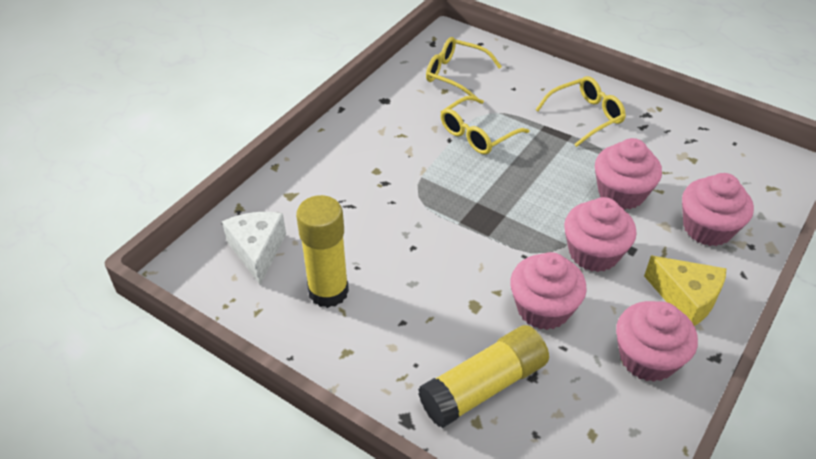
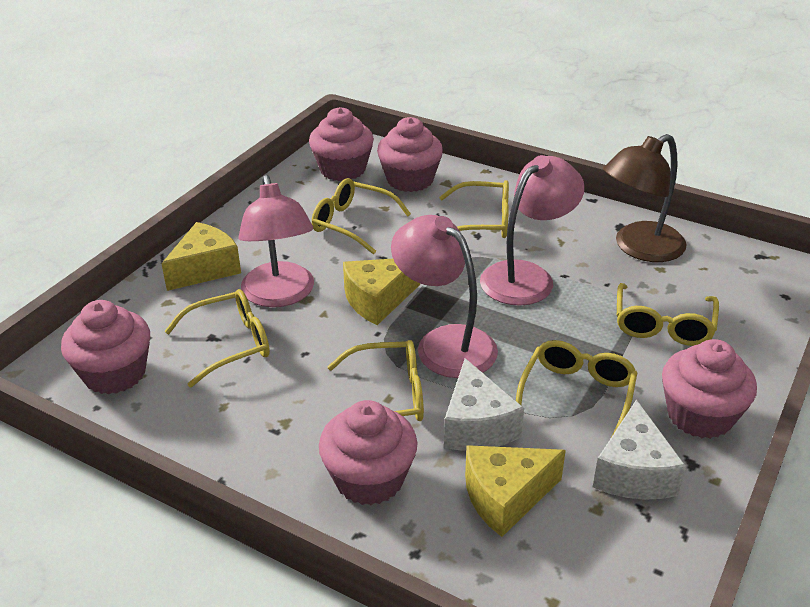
brown lamp: 0 -> 1
pink lamp: 0 -> 3
white cheese: 1 -> 2
yellow cheese: 1 -> 3
yellow glasses: 3 -> 6
yellow glue stick: 2 -> 0

